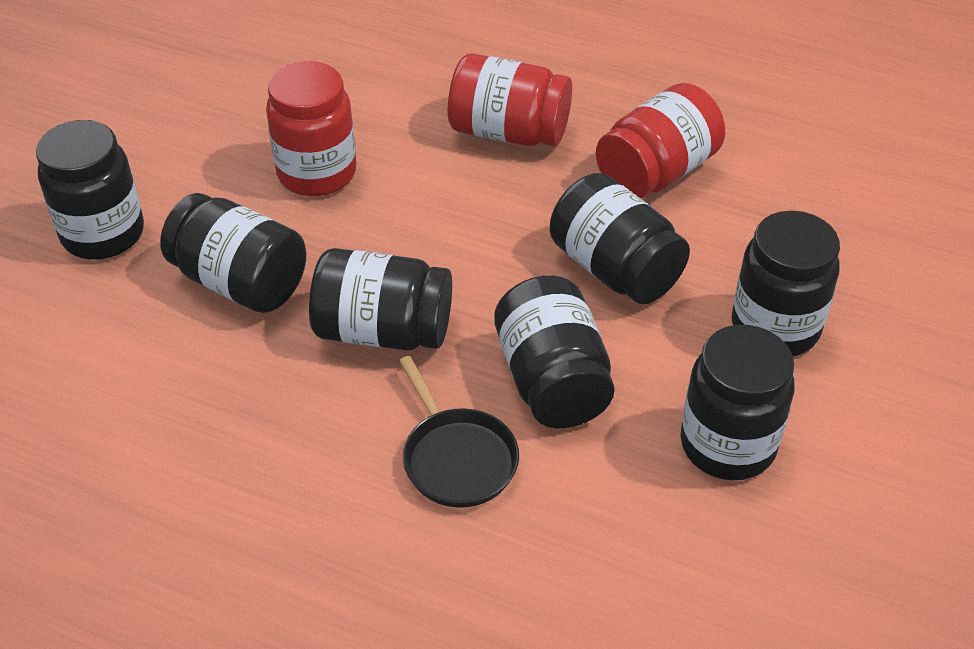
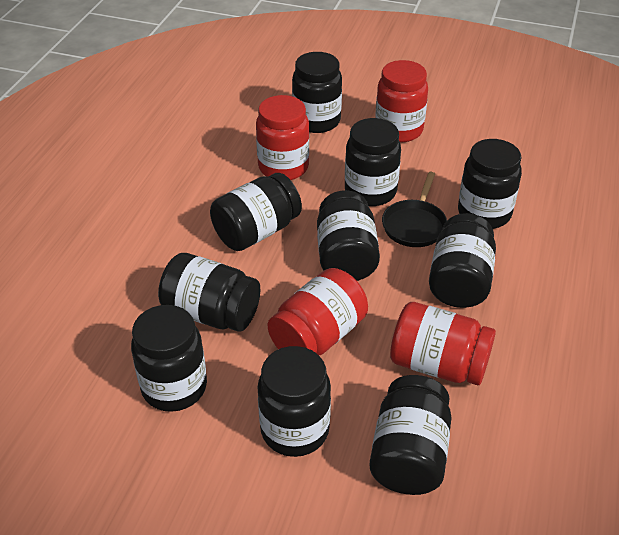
black jar: 7 -> 10
red jar: 3 -> 4

